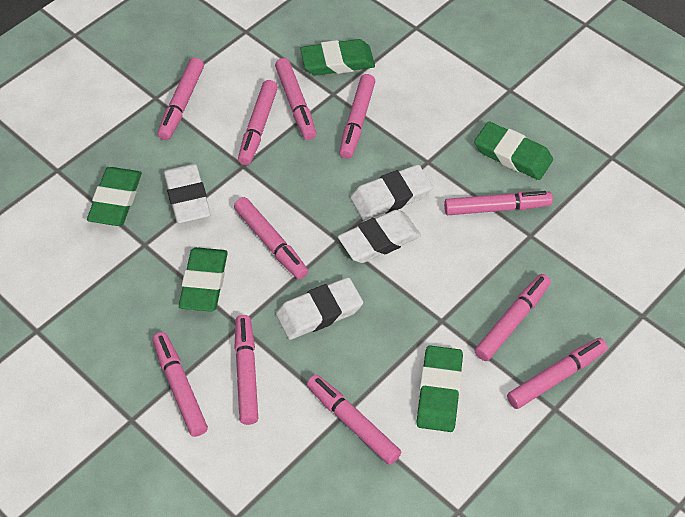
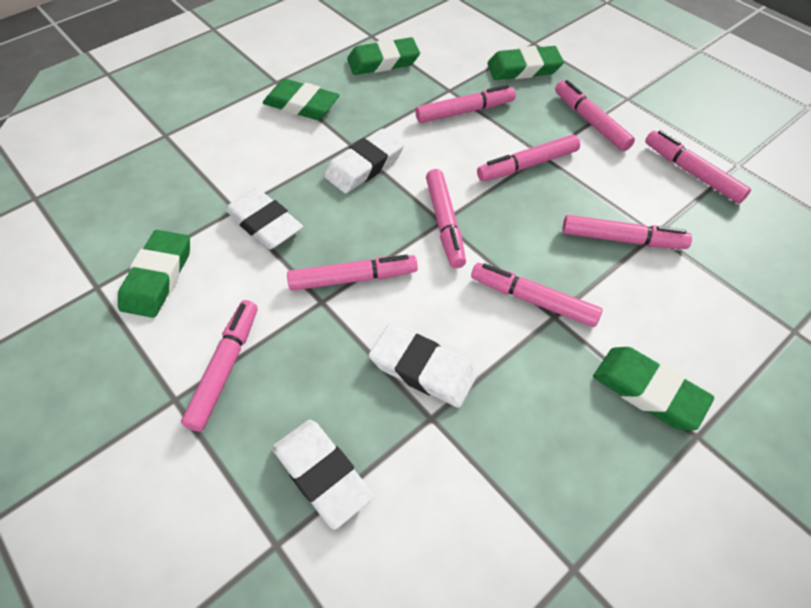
pink marker: 11 -> 9

